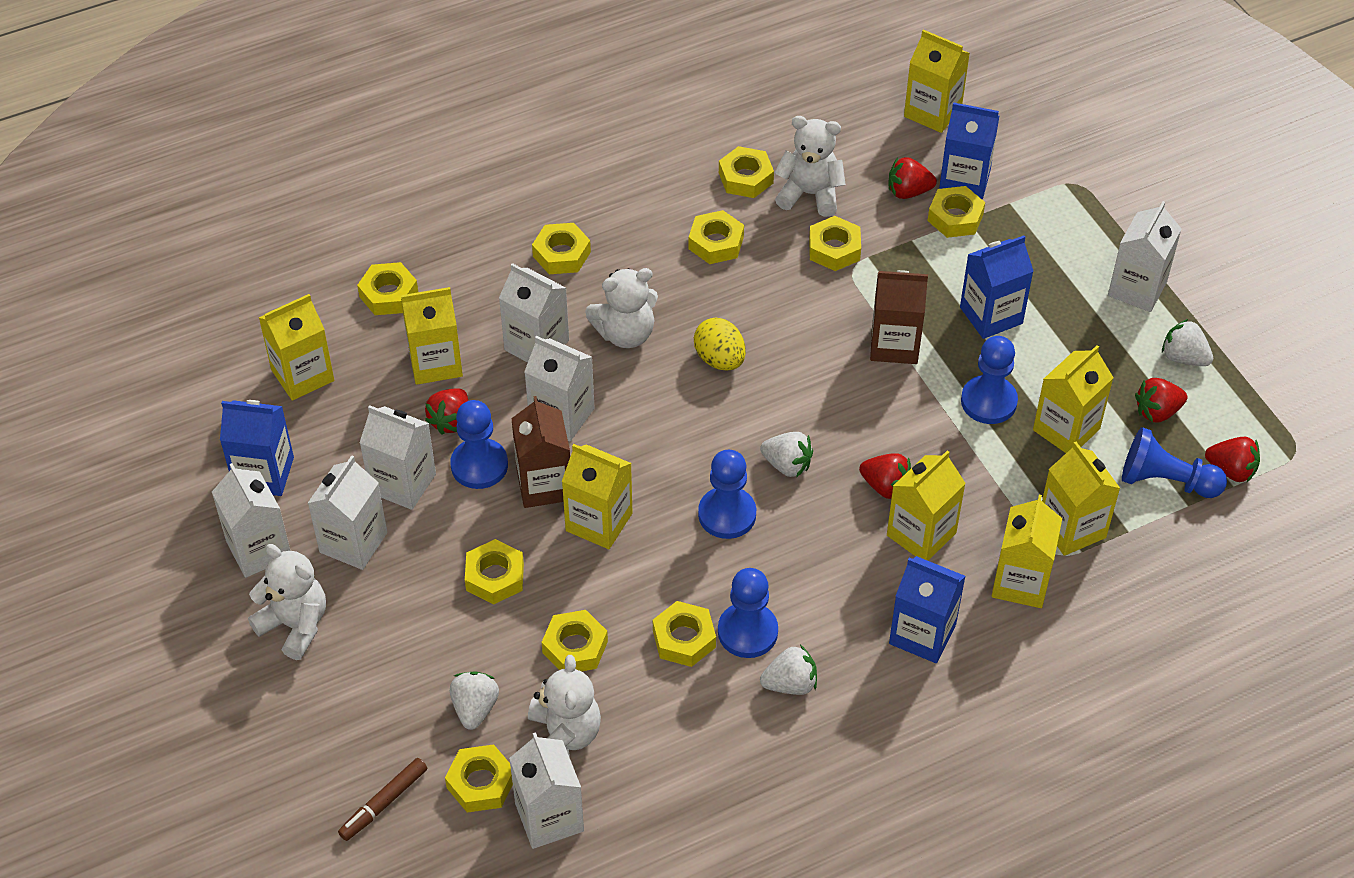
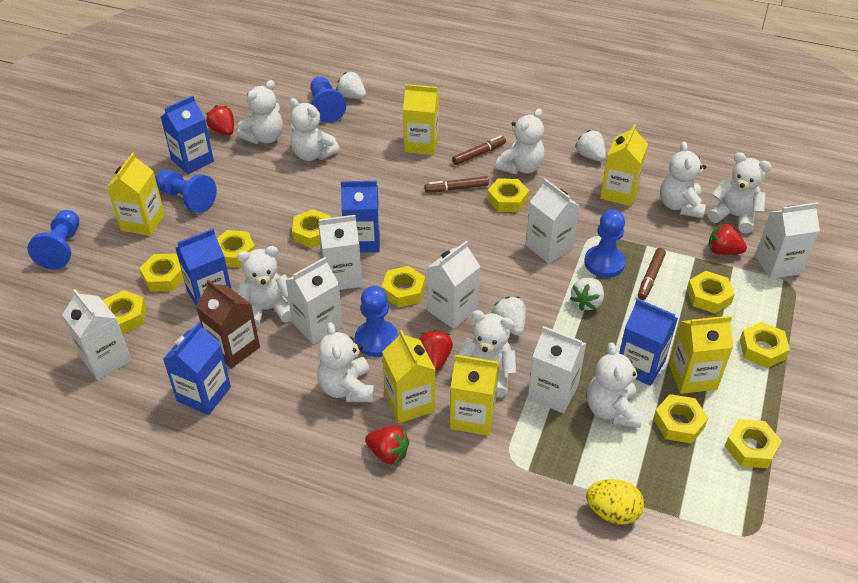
blue carton: 4 -> 5
brown carton: 2 -> 1
brown marker: 1 -> 3
red strawberry: 5 -> 4
white teddy bear: 4 -> 9
yellow carton: 8 -> 6

